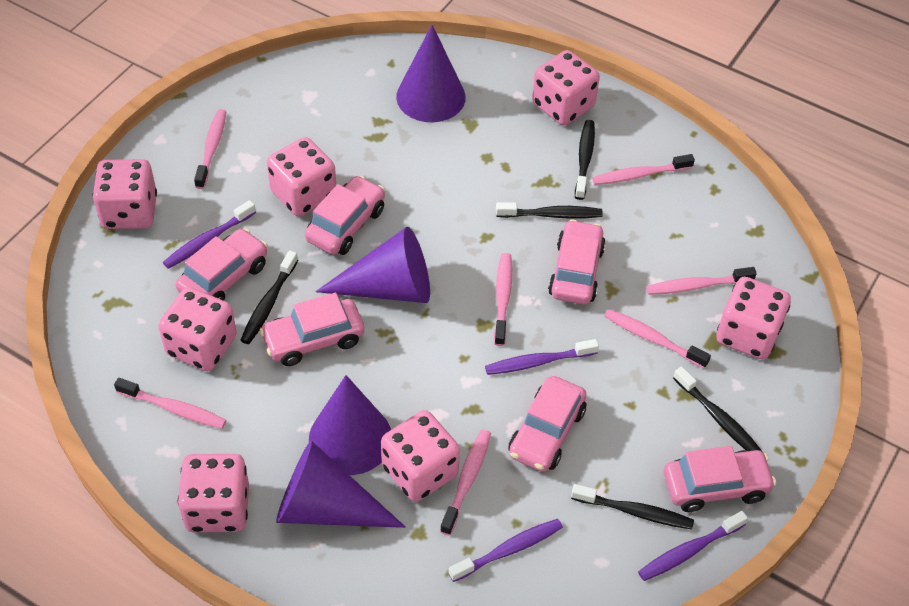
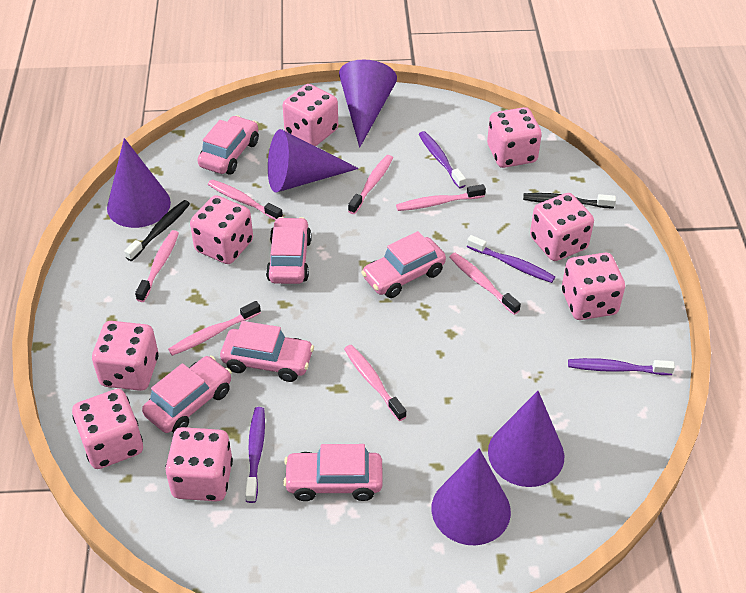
black toothbrush: 5 -> 2
pink dice: 7 -> 8
purple cone: 4 -> 5

